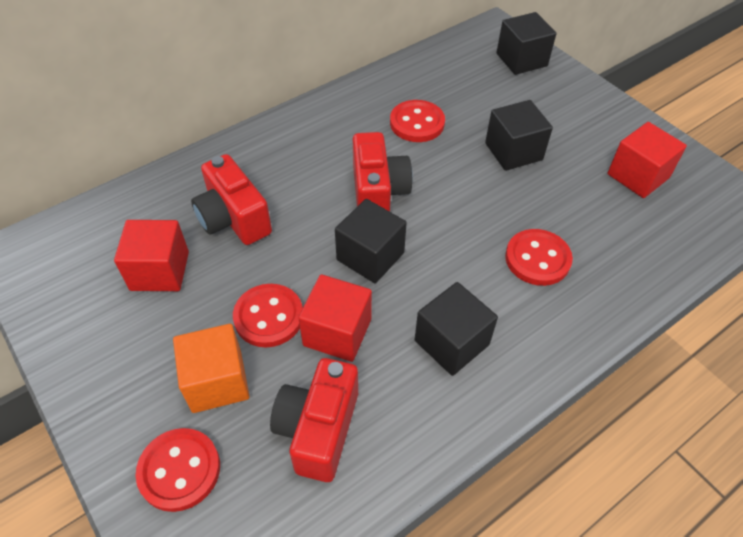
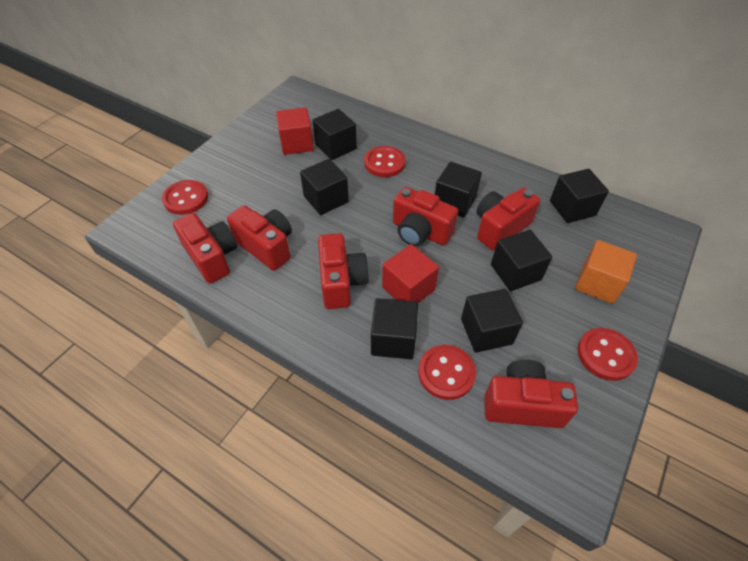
black cube: 4 -> 7
red camera: 3 -> 6
red cube: 3 -> 2

